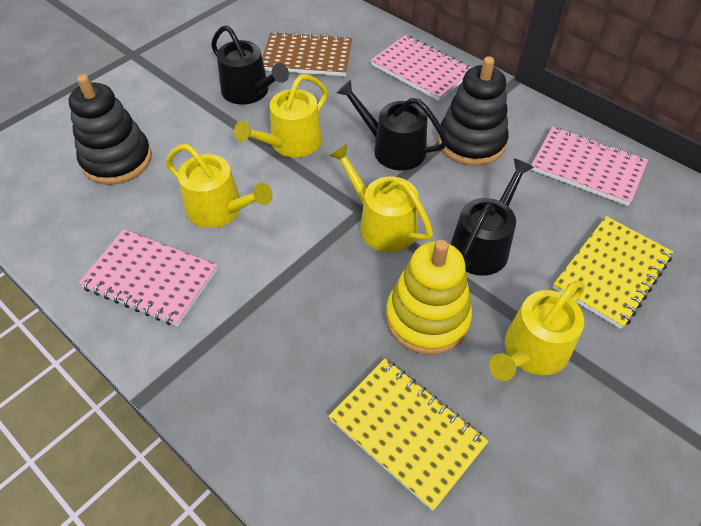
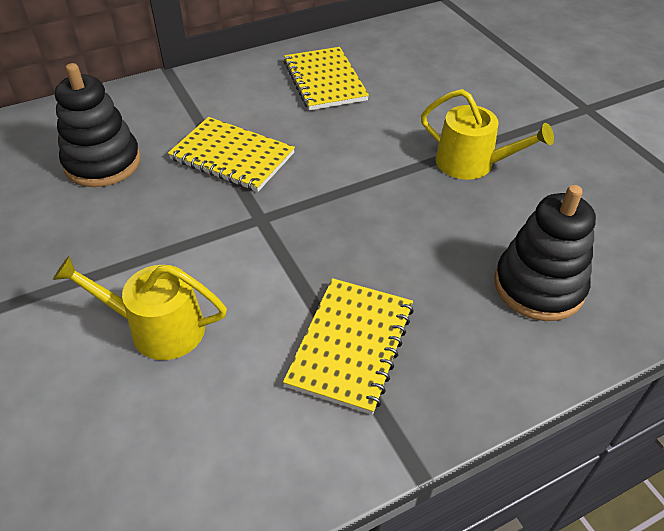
black watering can: 3 -> 0
brown notebook: 1 -> 0
pink notebook: 3 -> 0
yellow notebook: 2 -> 3
yellow stacking toy: 1 -> 0
yellow watering can: 4 -> 2

